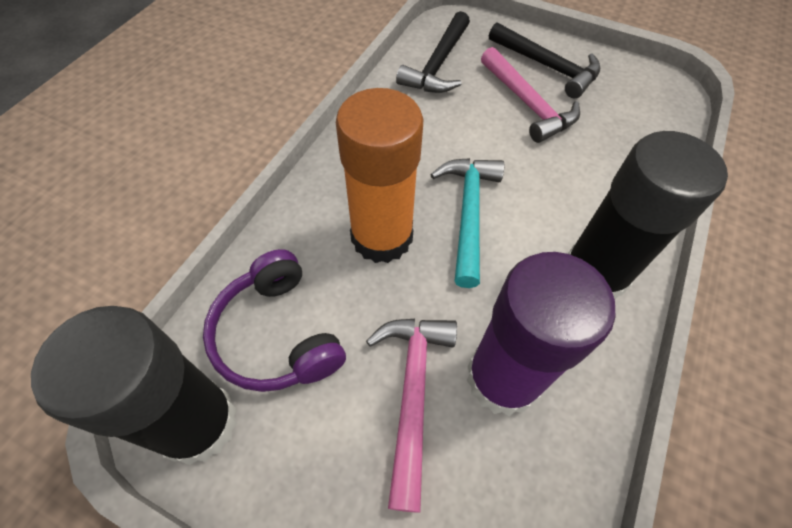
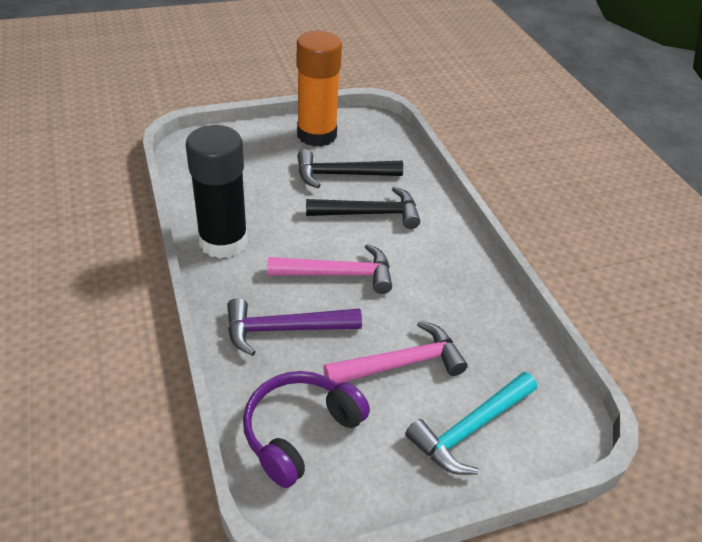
black glue stick: 2 -> 1
purple glue stick: 1 -> 0
purple hammer: 0 -> 1

